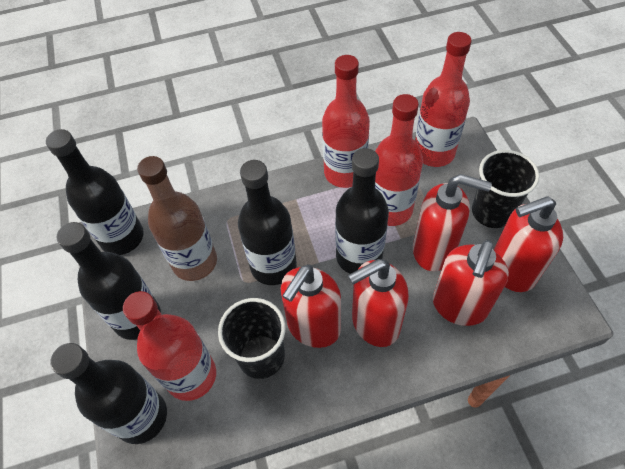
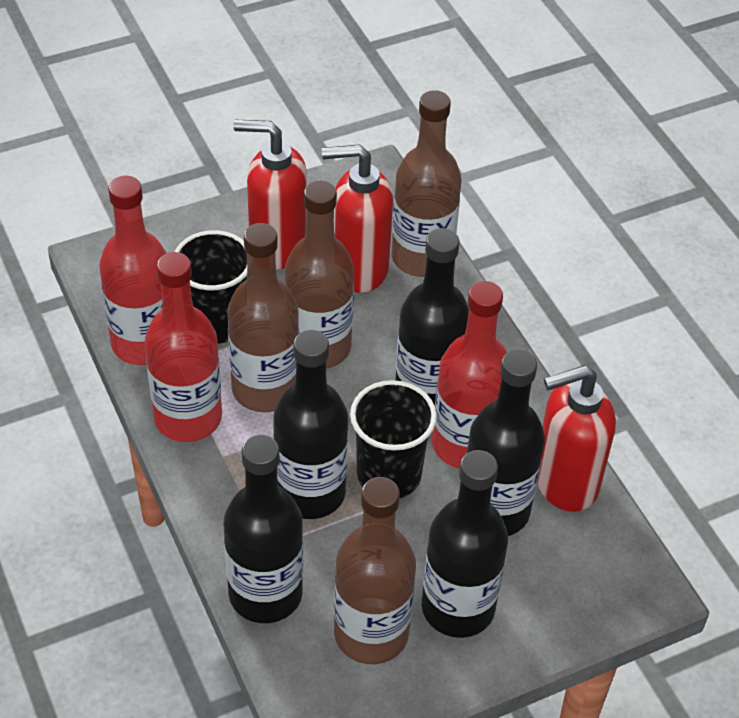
brown bottle: 1 -> 4
red bottle: 4 -> 3
red soap dispenser: 5 -> 3

